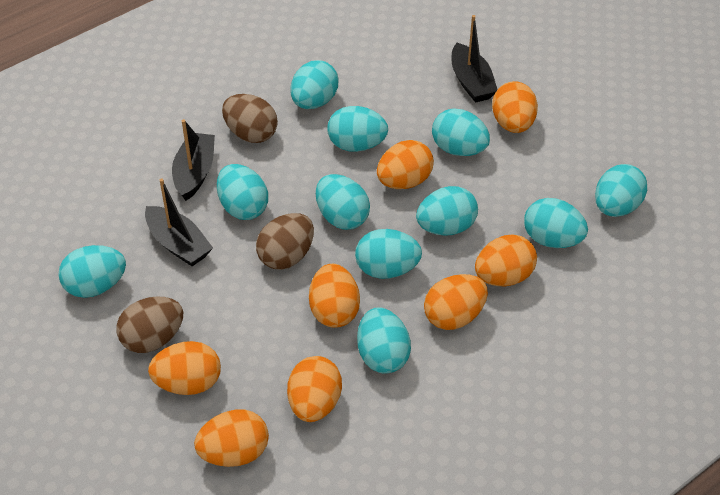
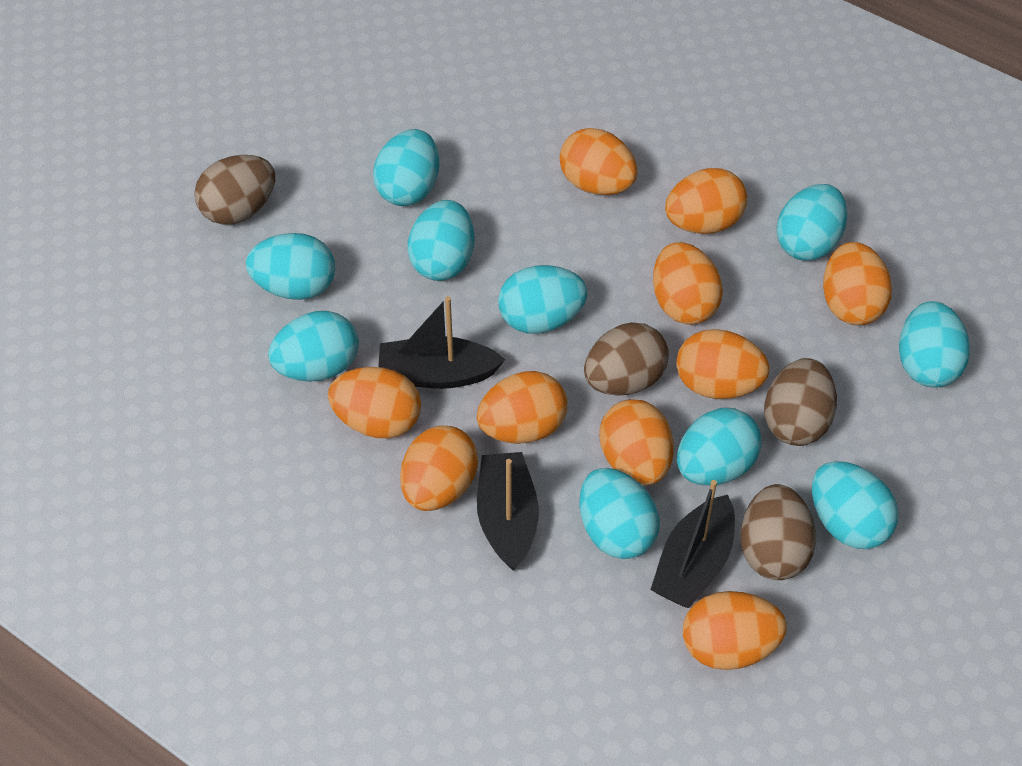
brown egg: 3 -> 4
orange egg: 8 -> 10
turquoise egg: 11 -> 10

